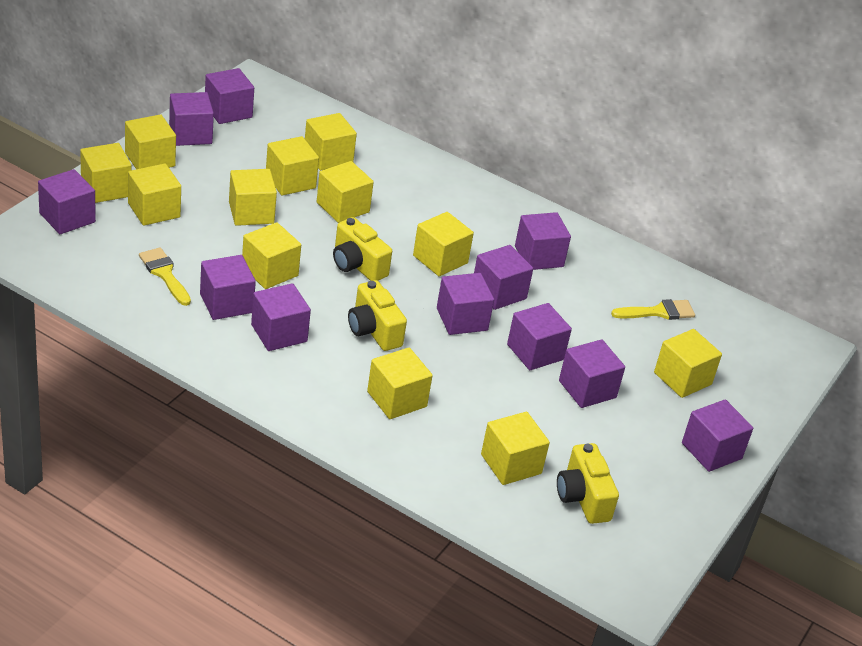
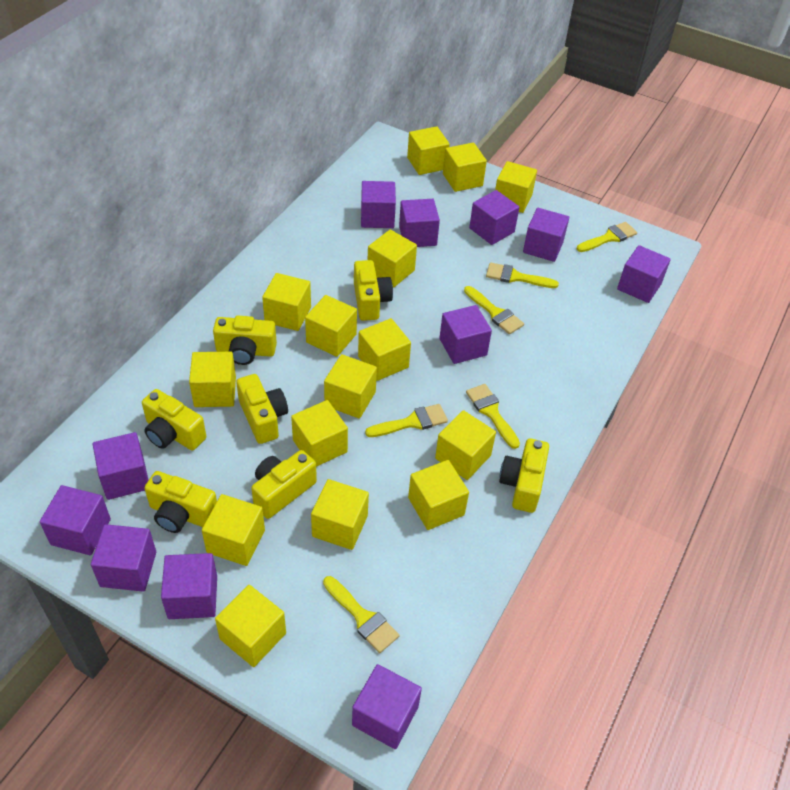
yellow brush: 2 -> 6
yellow camera: 3 -> 7
yellow cube: 12 -> 15

